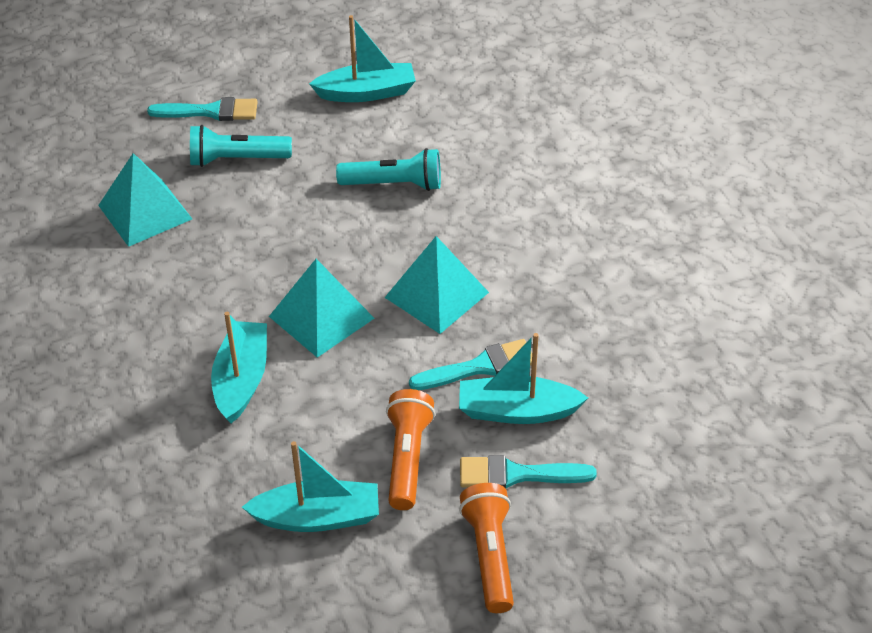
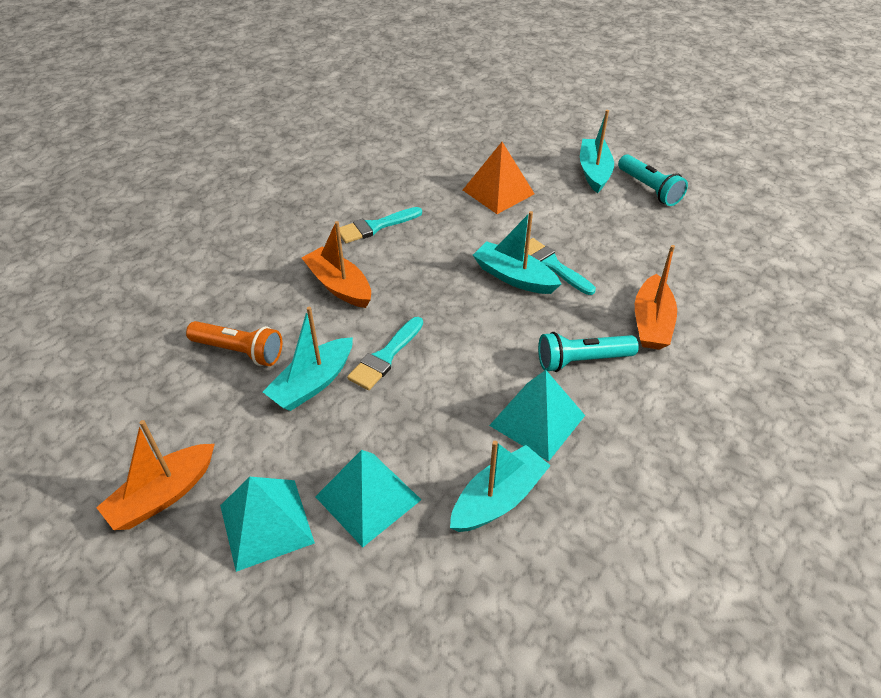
orange boat: 0 -> 3
orange flashlight: 2 -> 1
orange pyramid: 0 -> 1

